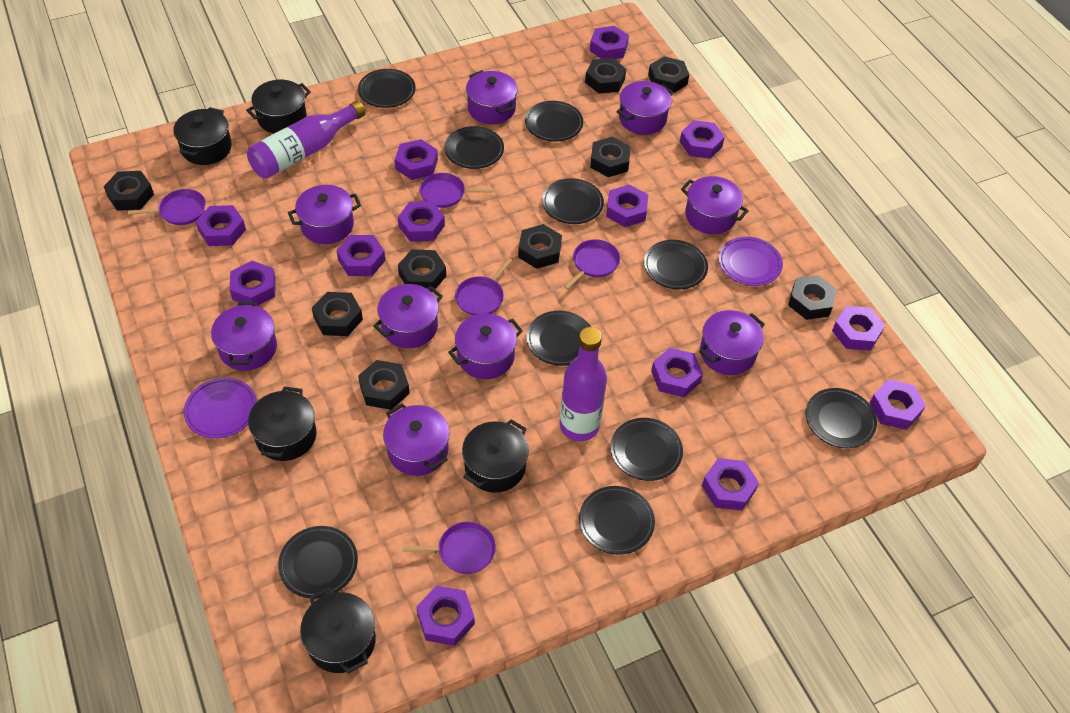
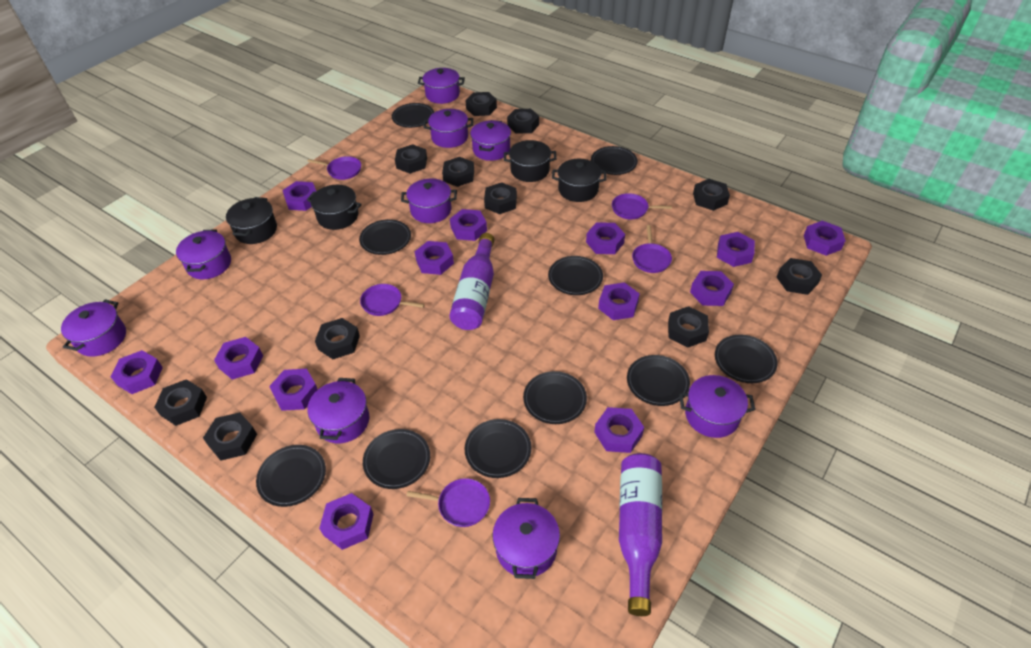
black nut: 9 -> 11
black pot: 5 -> 4
purple plate: 2 -> 0

